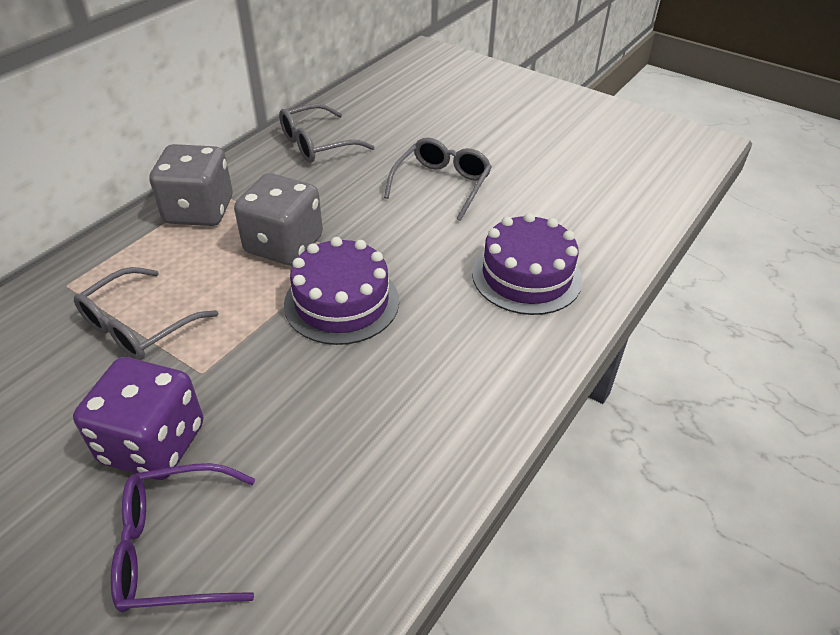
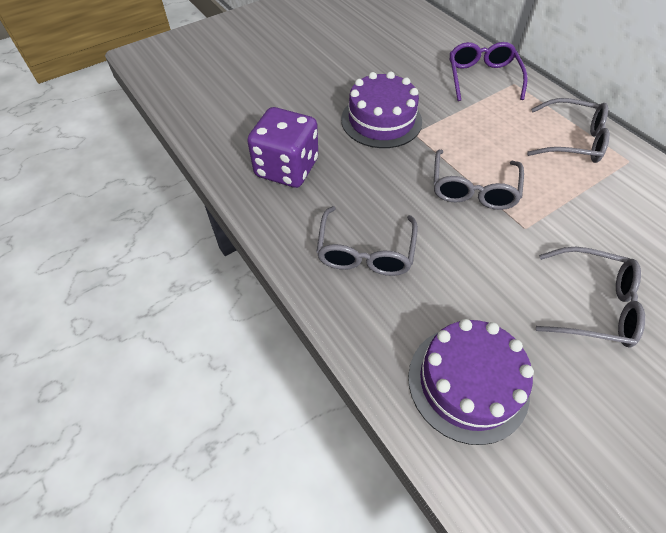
grey dice: 2 -> 0
grey glasses: 3 -> 4

